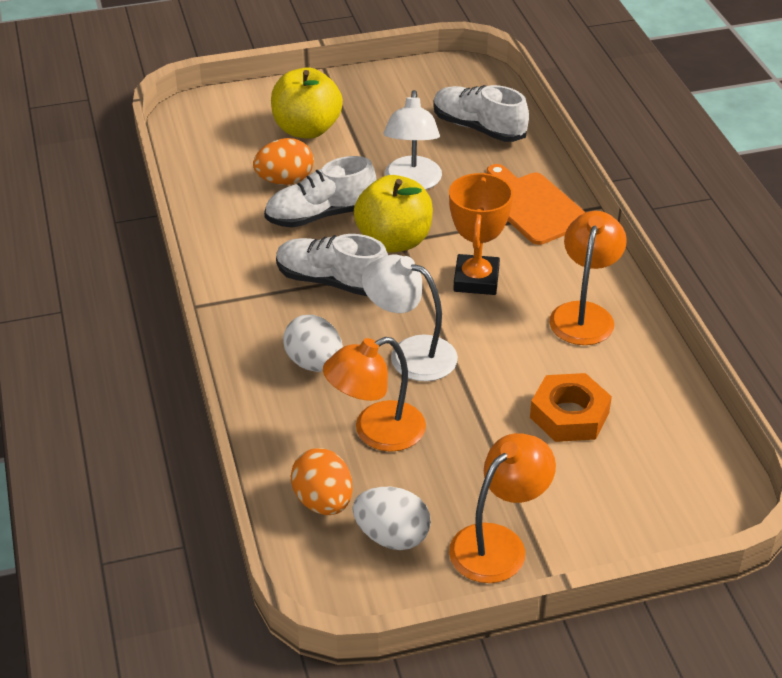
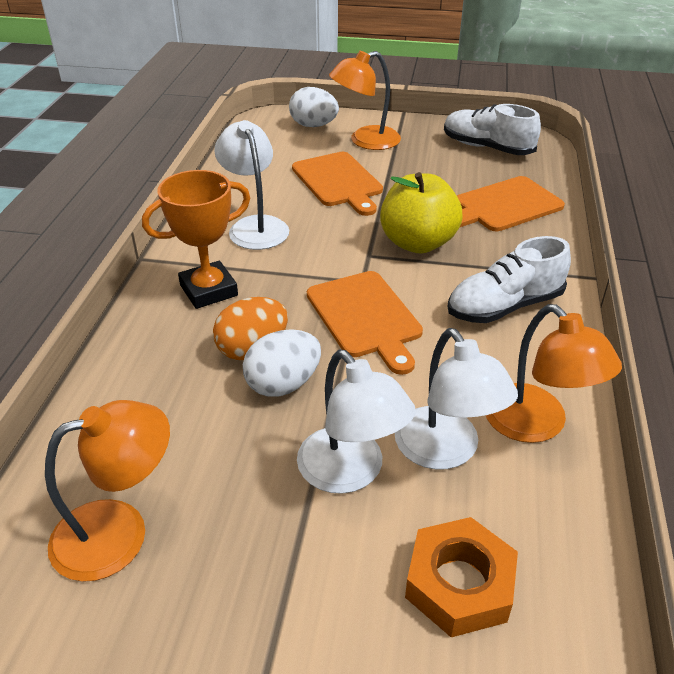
orange cutting board: 1 -> 3
orange egg: 2 -> 1
white lamp: 2 -> 3
white shoe: 3 -> 2
yellow apple: 2 -> 1

